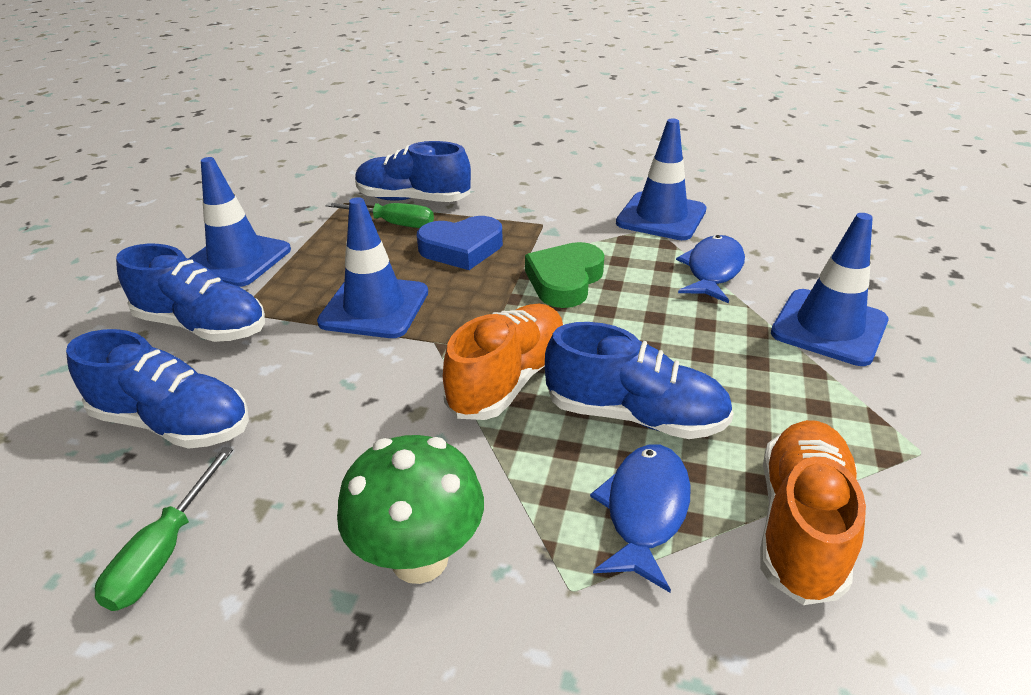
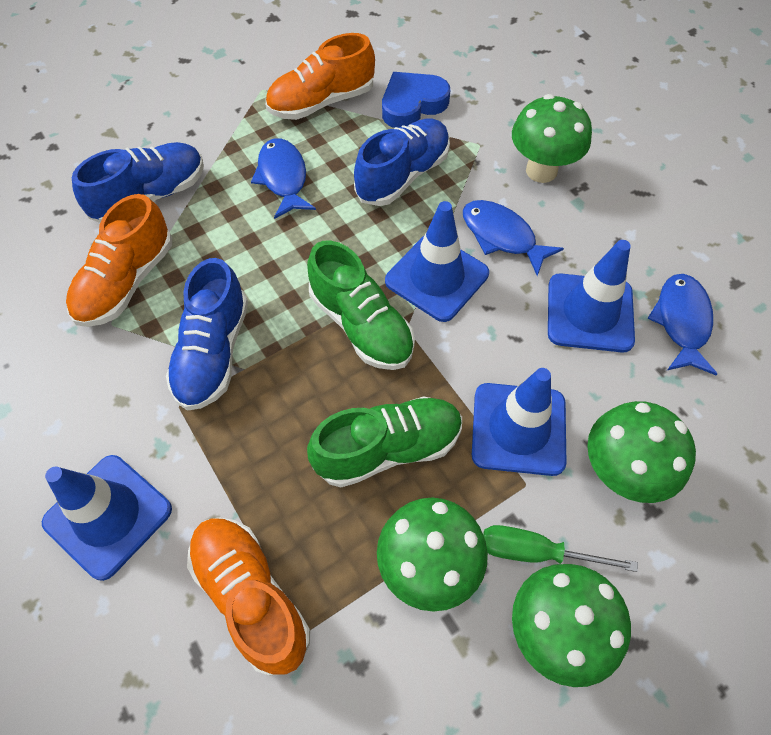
blue fish: 2 -> 3
blue shoe: 4 -> 3
green heart: 1 -> 0
green mushroom: 1 -> 4
green screwdriver: 2 -> 1
green shoe: 0 -> 2
orange shoe: 2 -> 3

